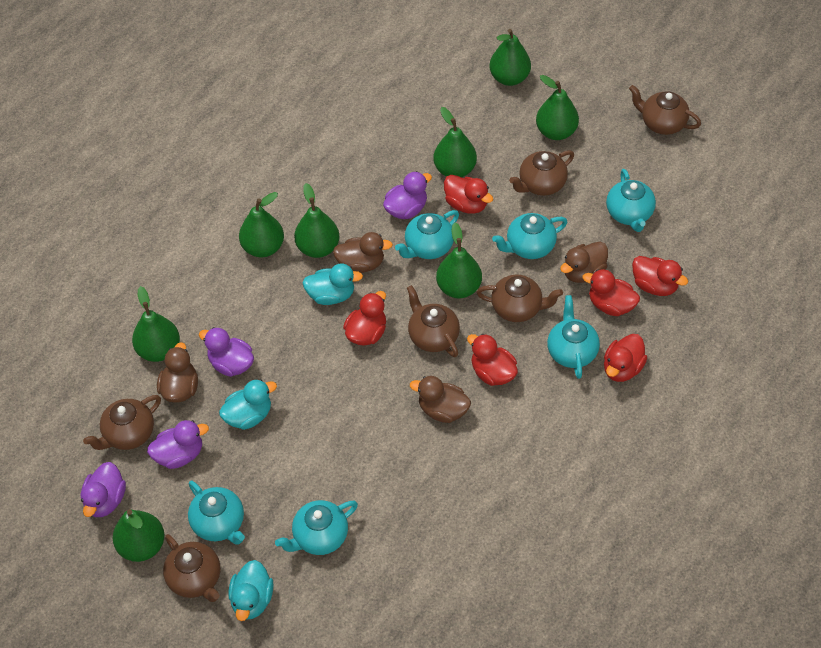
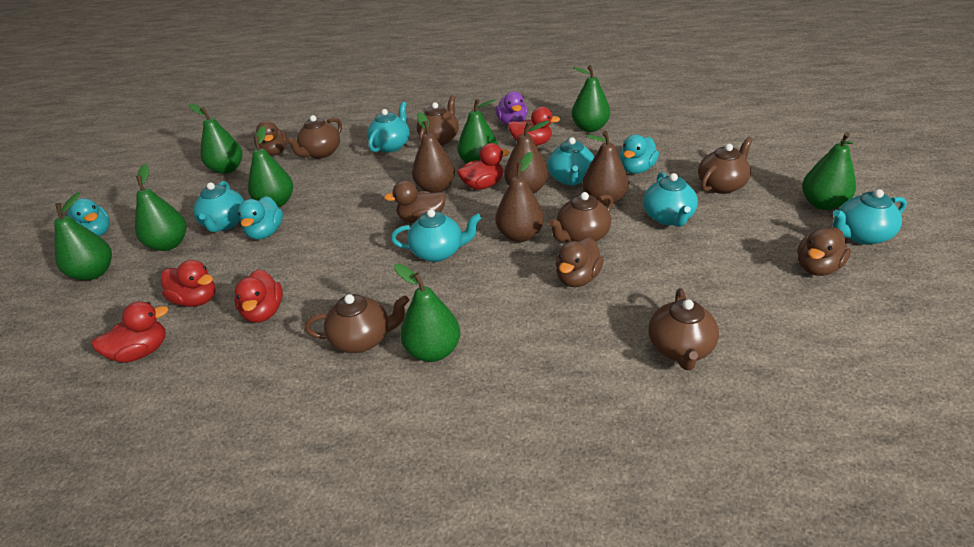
brown pear: 0 -> 4
purple duck: 4 -> 1
red duck: 6 -> 5

